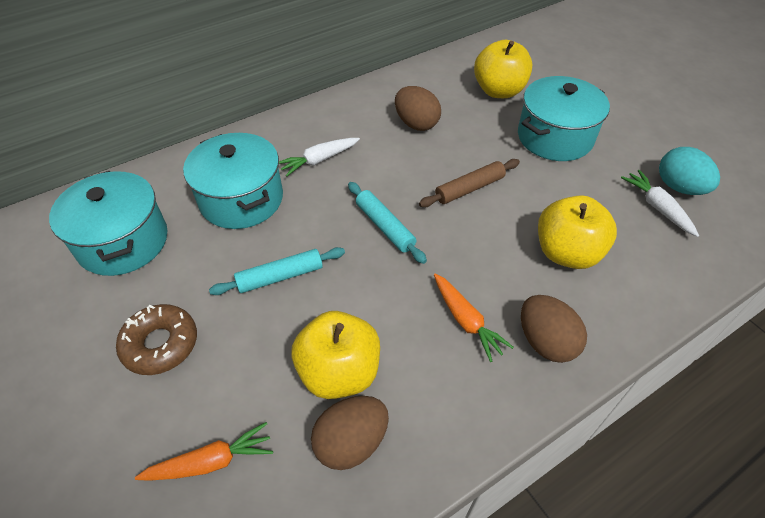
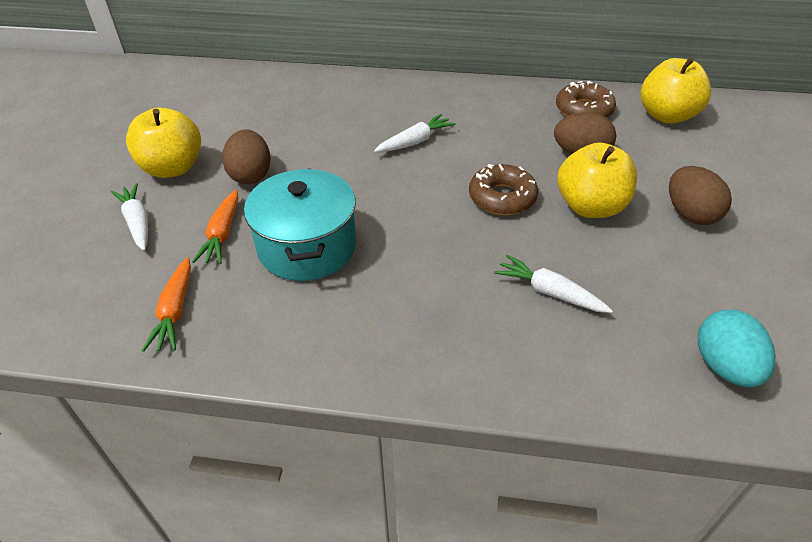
brown donut: 1 -> 2
brown rolling pin: 1 -> 0
turquoise pot: 3 -> 1
turquoise rolling pin: 2 -> 0
white carrot: 2 -> 3

